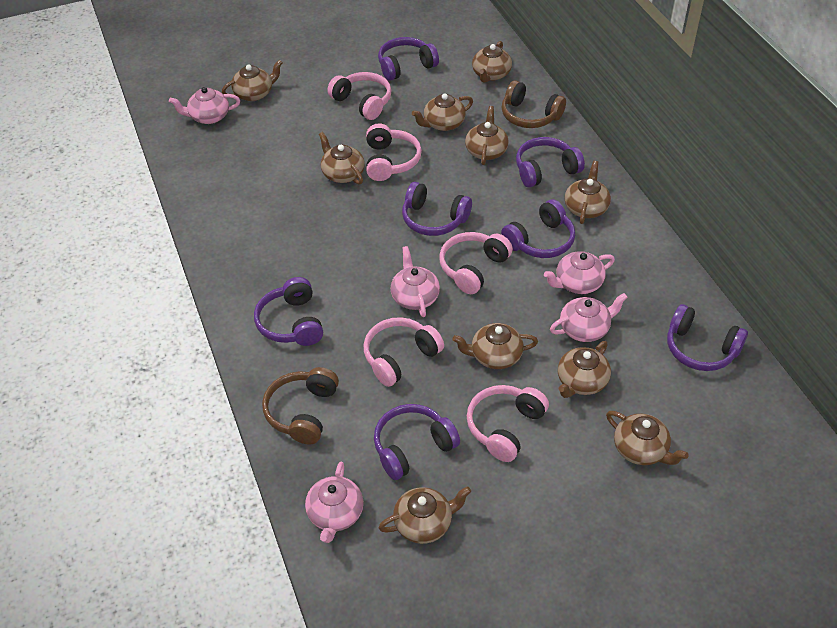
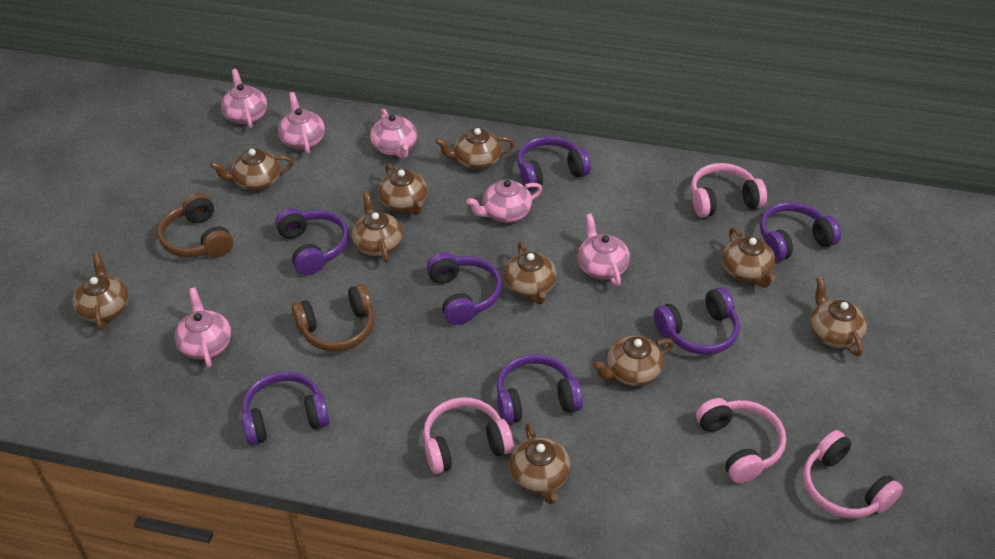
pink headphones: 5 -> 4
pink teapot: 5 -> 6

